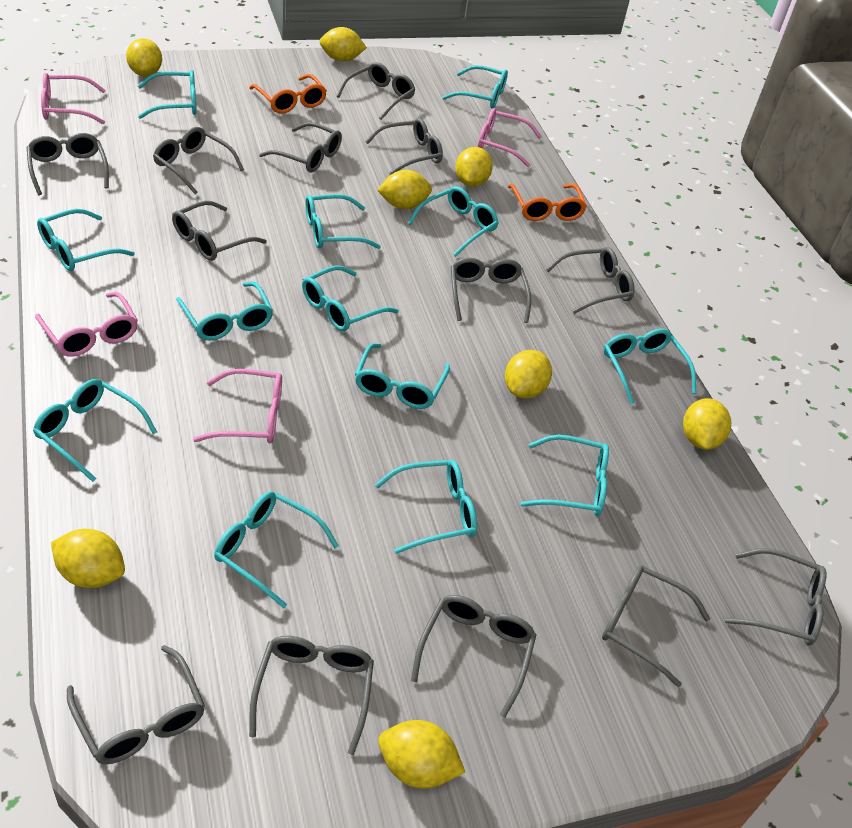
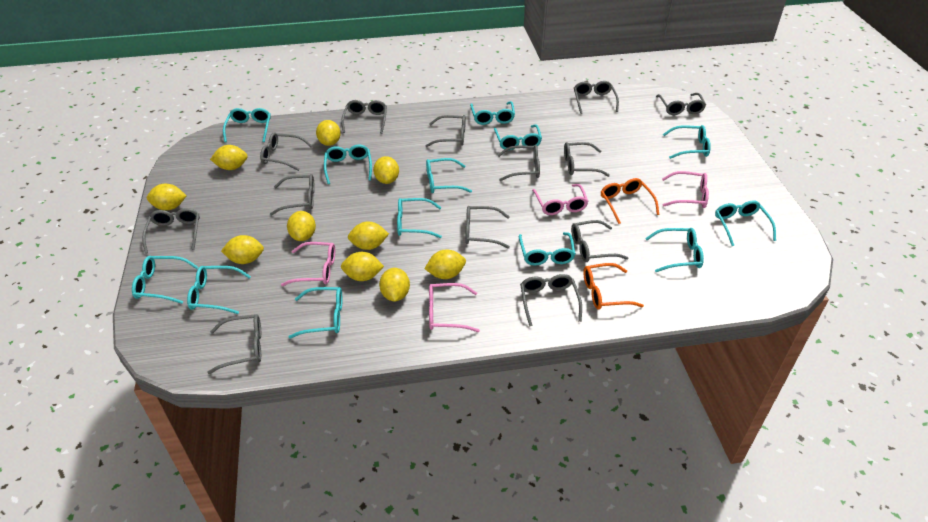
yellow lemon: 8 -> 10

